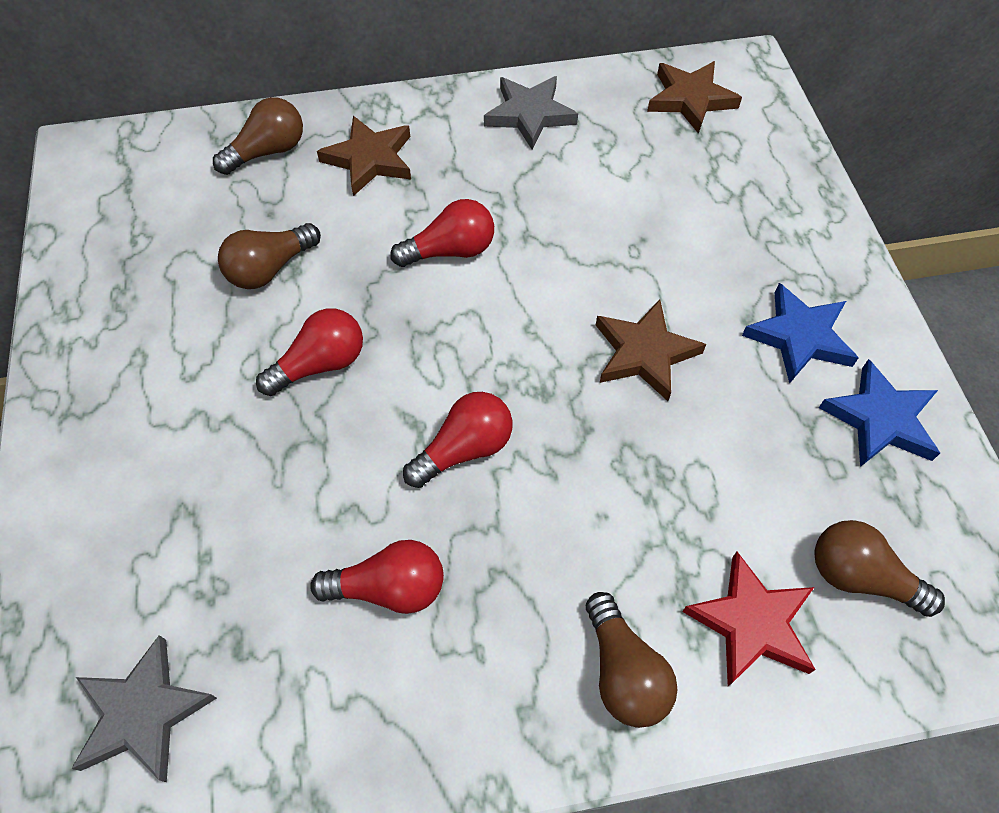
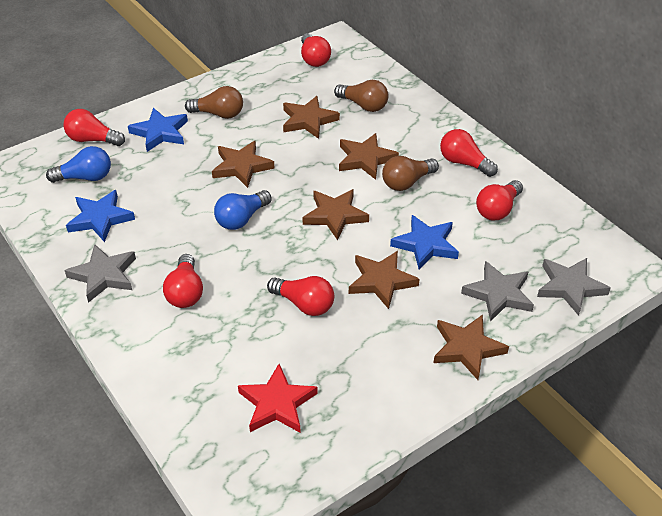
blue light bulb: 0 -> 2
blue star: 2 -> 3
brown light bulb: 4 -> 3
brown star: 3 -> 6
grey star: 2 -> 3
red light bulb: 4 -> 6

